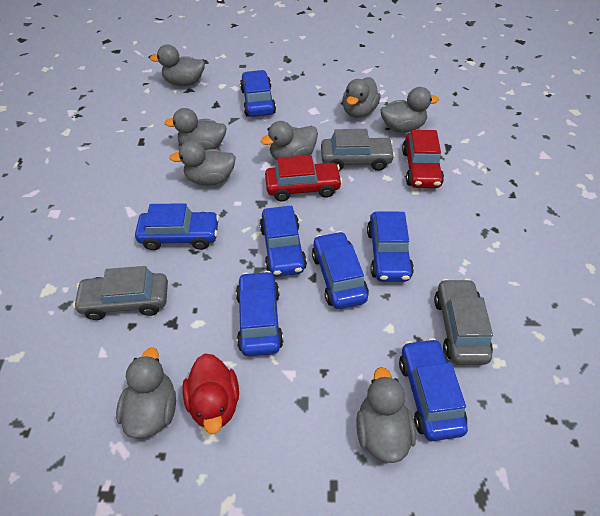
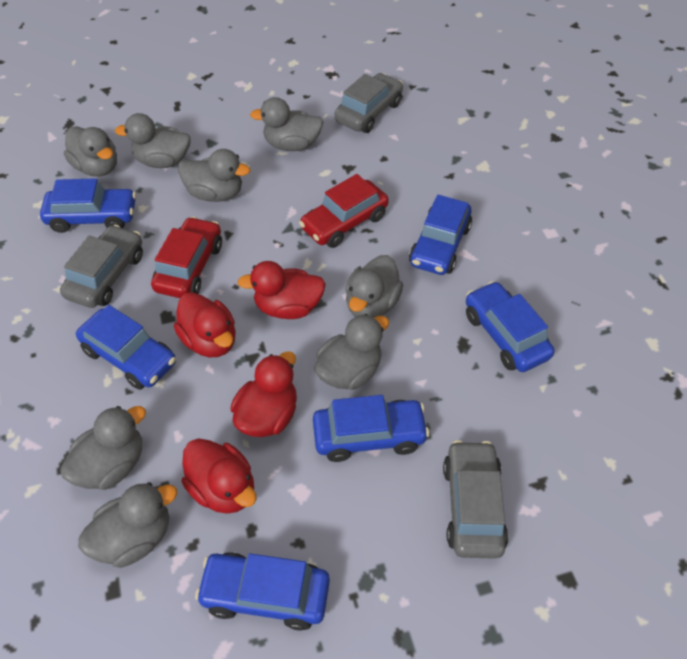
blue car: 7 -> 6
red duck: 1 -> 4

